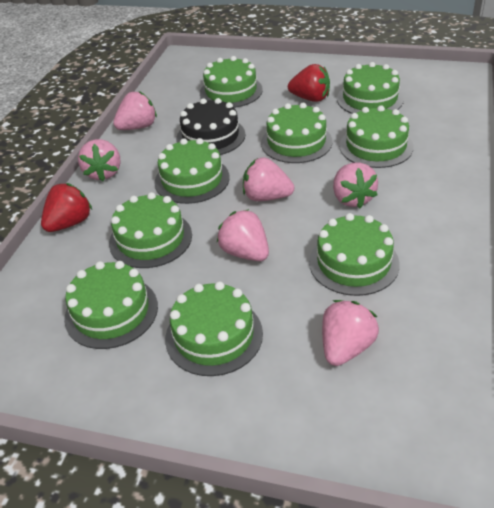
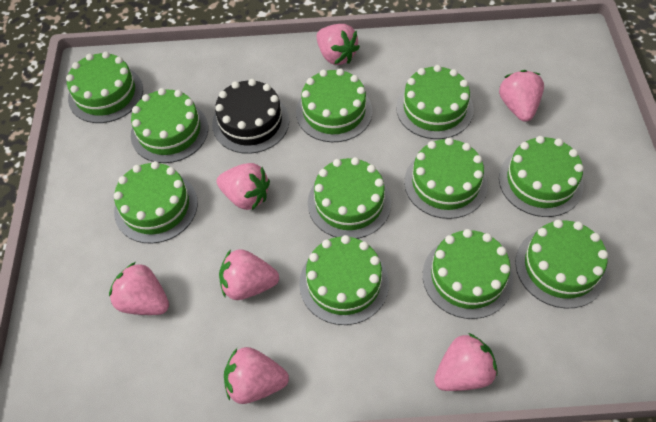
green cake: 9 -> 11
pink strawberry: 6 -> 7
red strawberry: 2 -> 0

